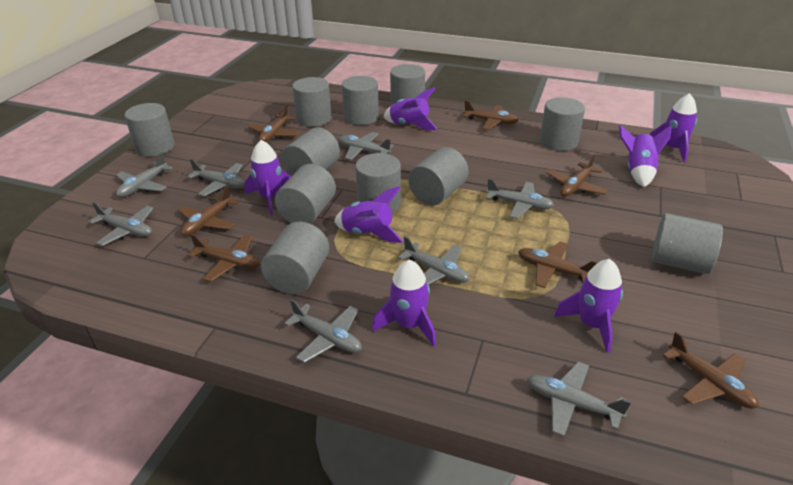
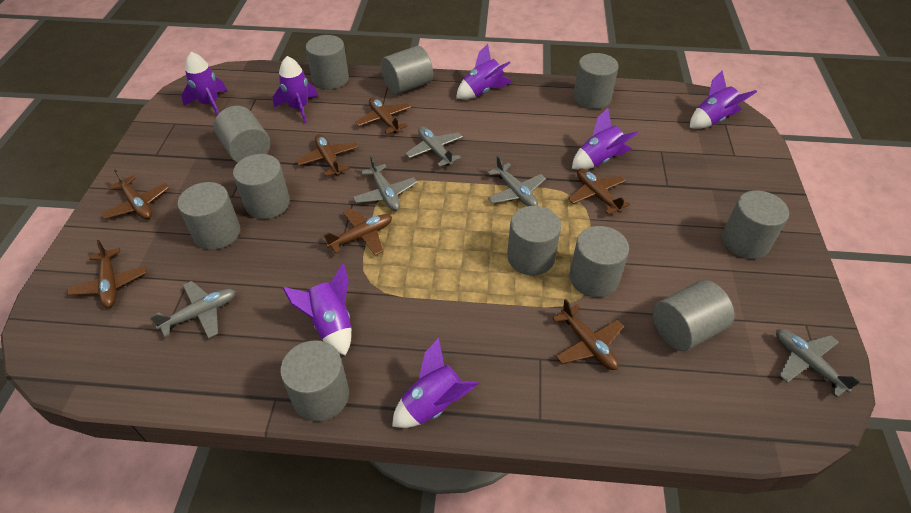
grey plane: 8 -> 5

